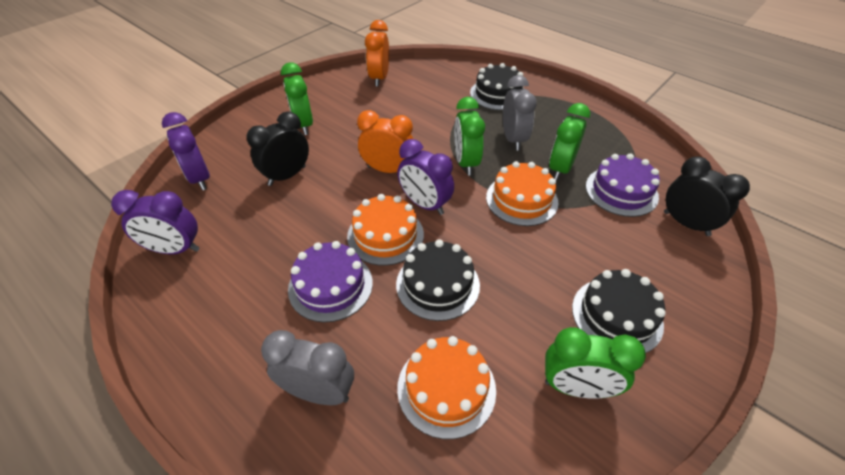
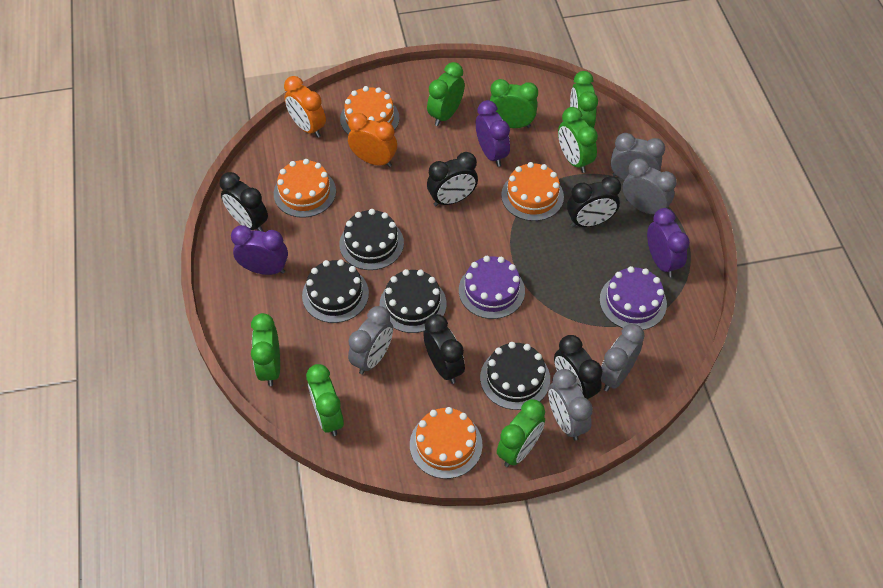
black cake: 3 -> 4
black clock: 2 -> 5
green clock: 4 -> 7
grey clock: 2 -> 5
orange cake: 3 -> 4

